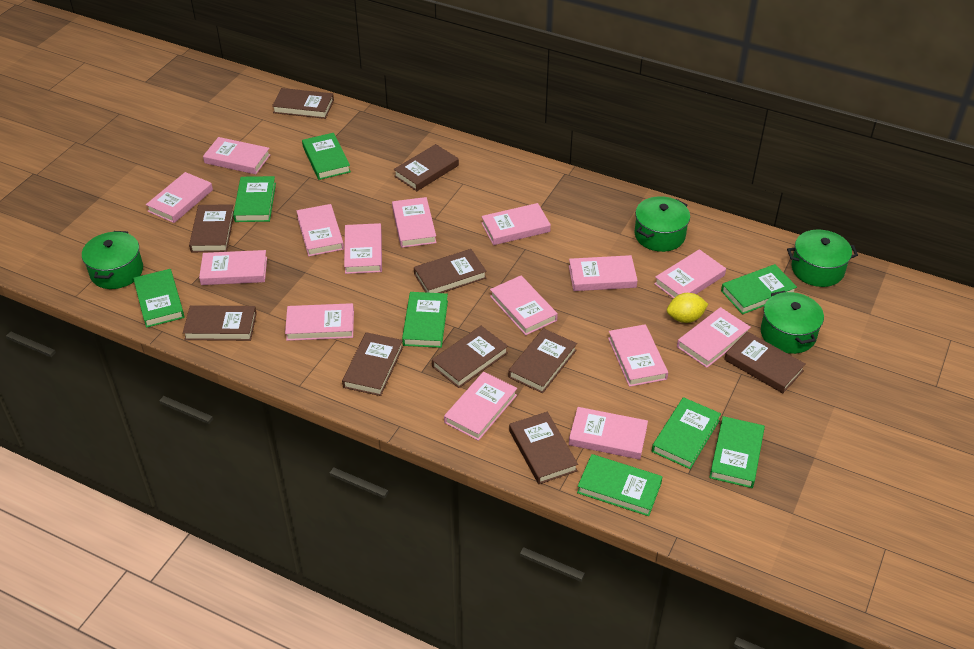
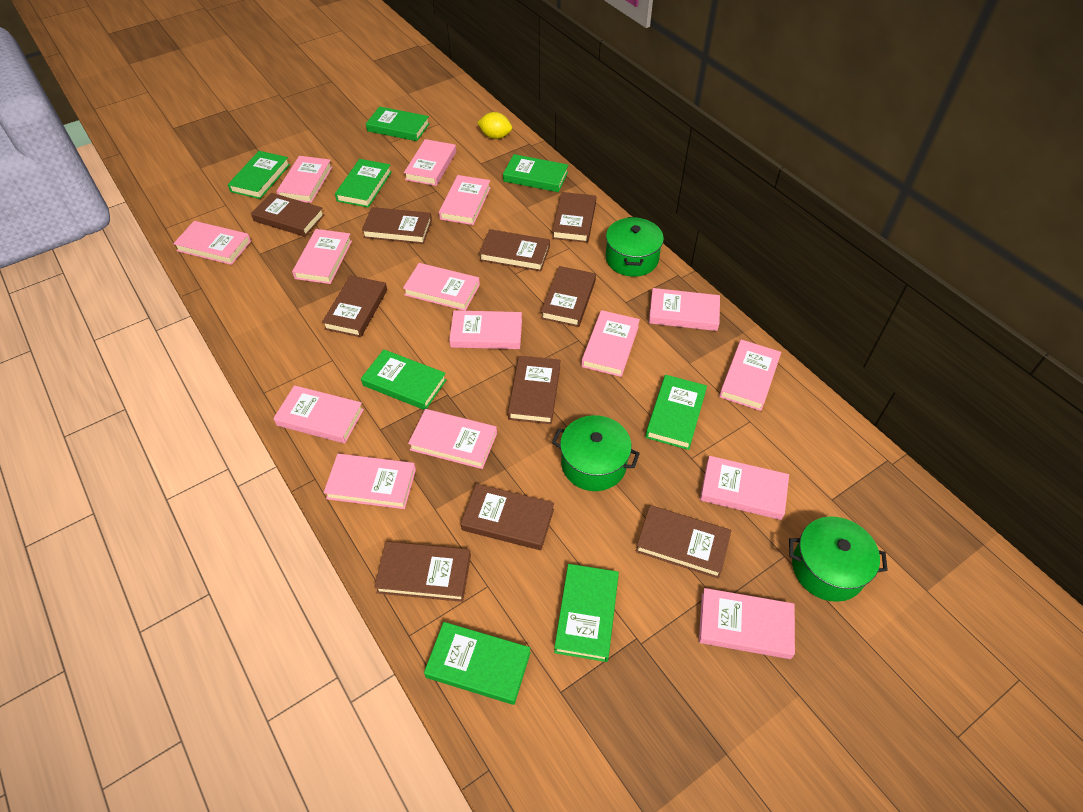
green pot: 4 -> 3

